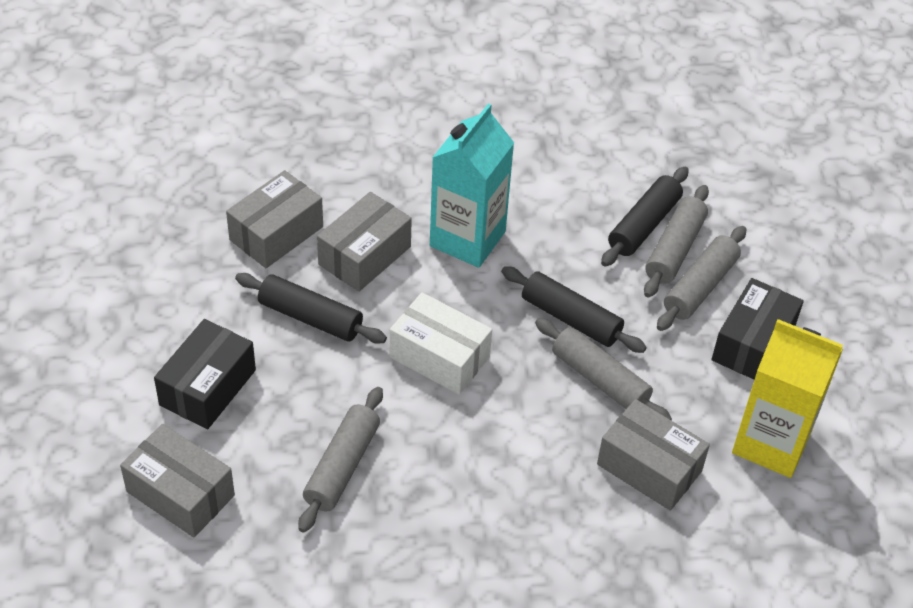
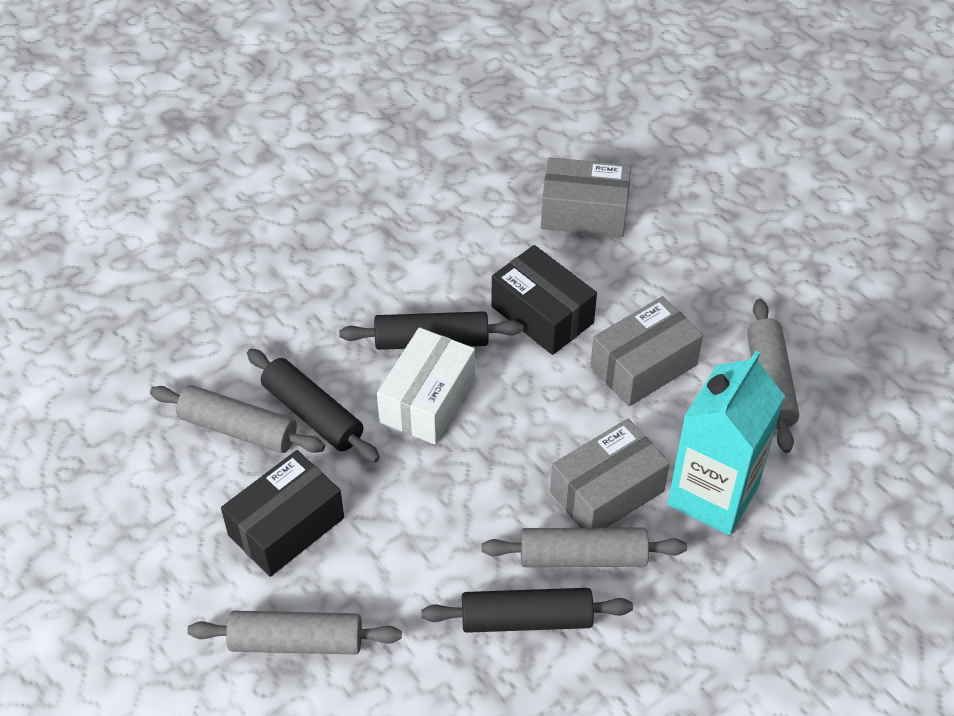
grey box: 4 -> 3
yellow carton: 1 -> 0

